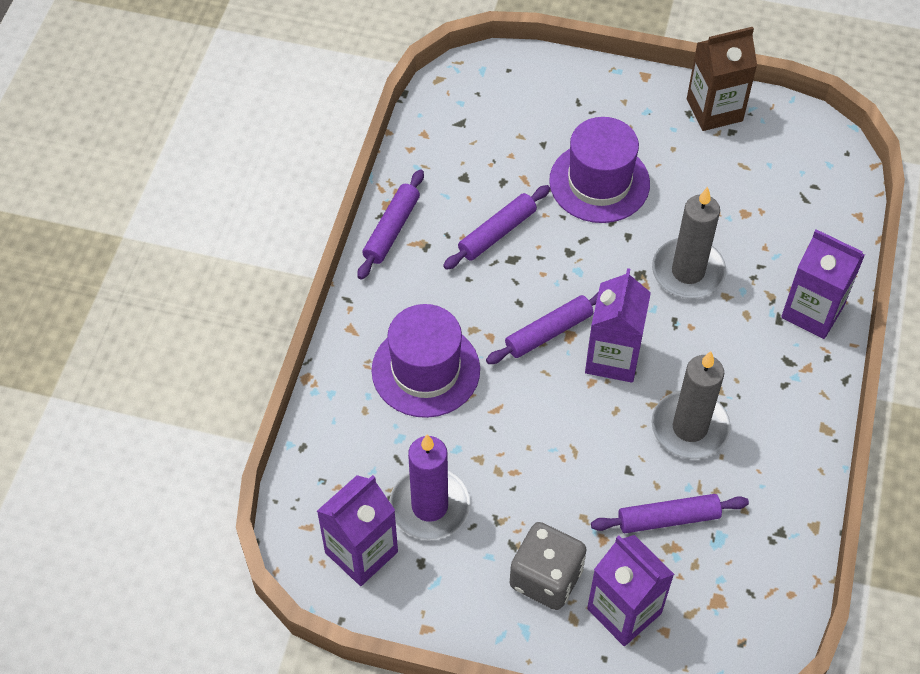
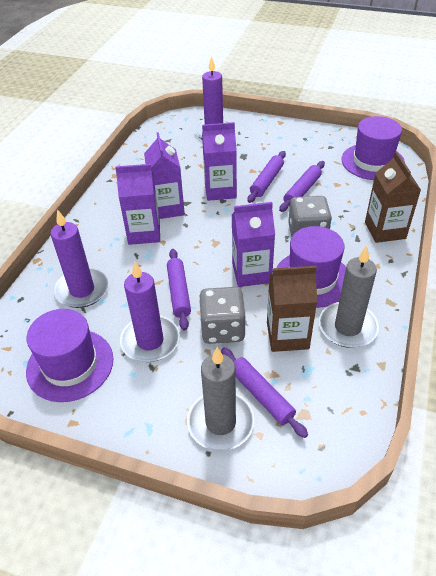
brown carton: 1 -> 2
grey dice: 1 -> 2
purple candle: 1 -> 3
purple hat: 2 -> 3

